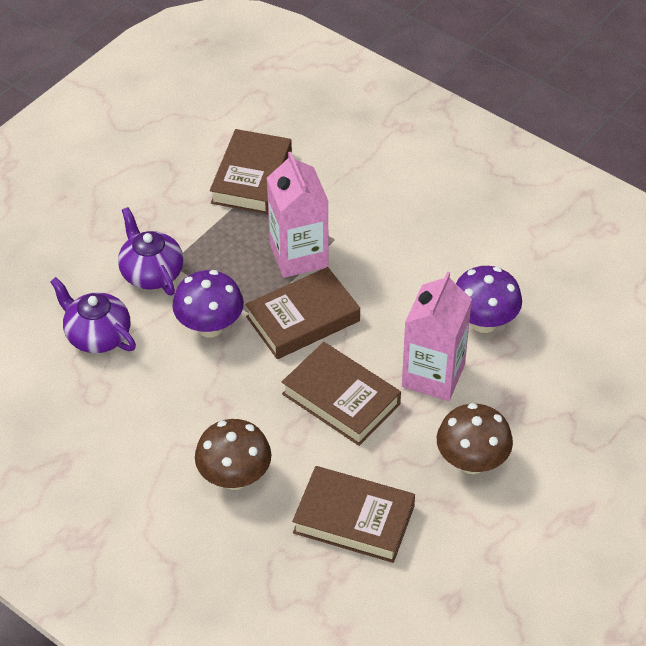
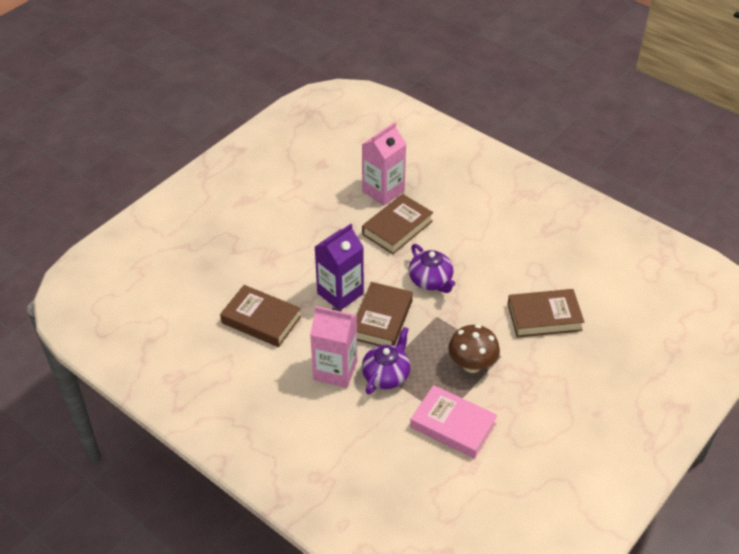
brown mushroom: 2 -> 1
pink book: 0 -> 1
purple carton: 0 -> 1
purple mushroom: 2 -> 0

